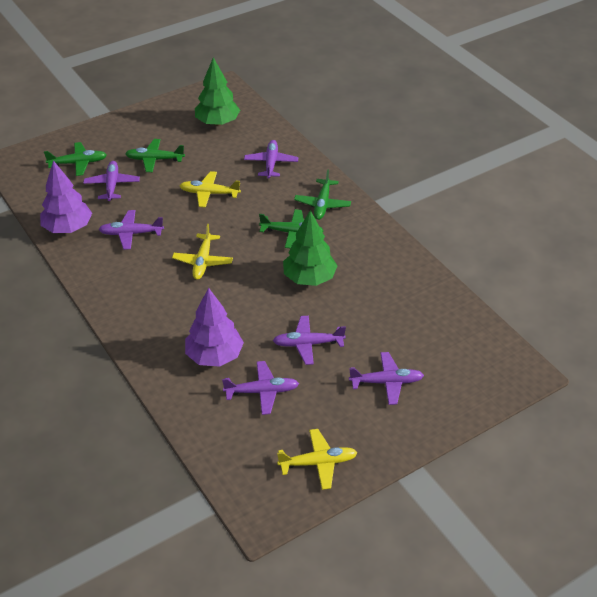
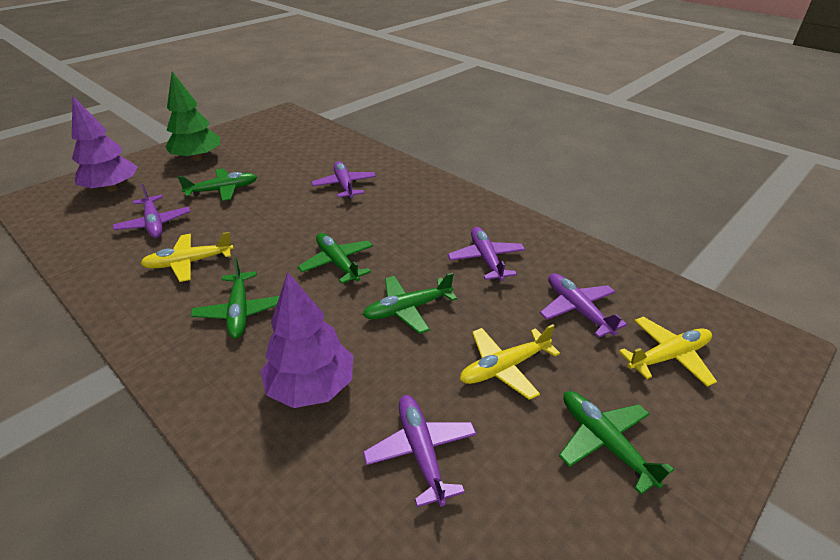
green plane: 4 -> 5
green tree: 2 -> 1
purple plane: 6 -> 5

